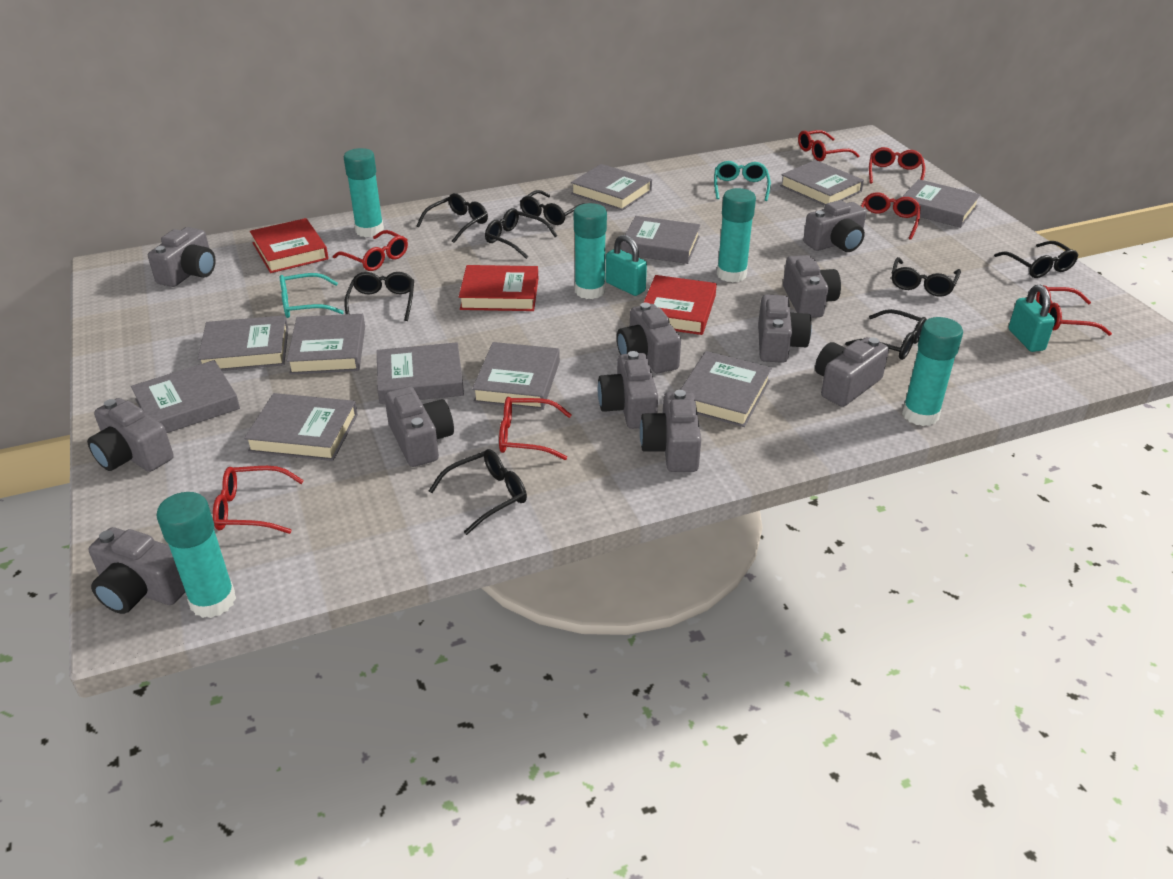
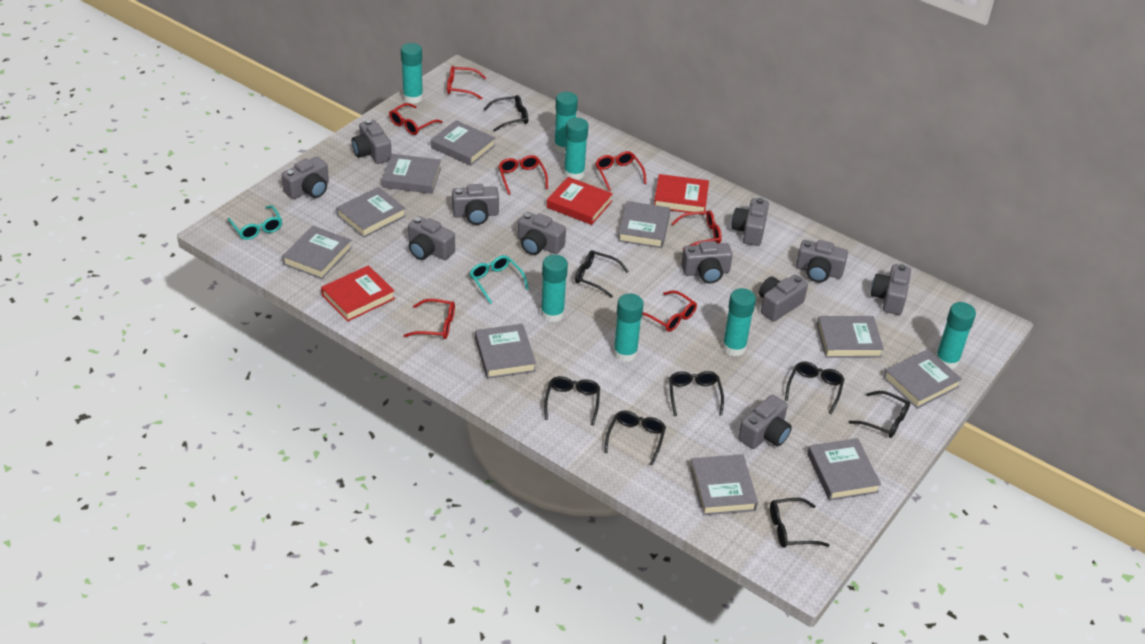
grey book: 11 -> 10
turquoise glue stick: 5 -> 7
turquoise padlock: 2 -> 0

